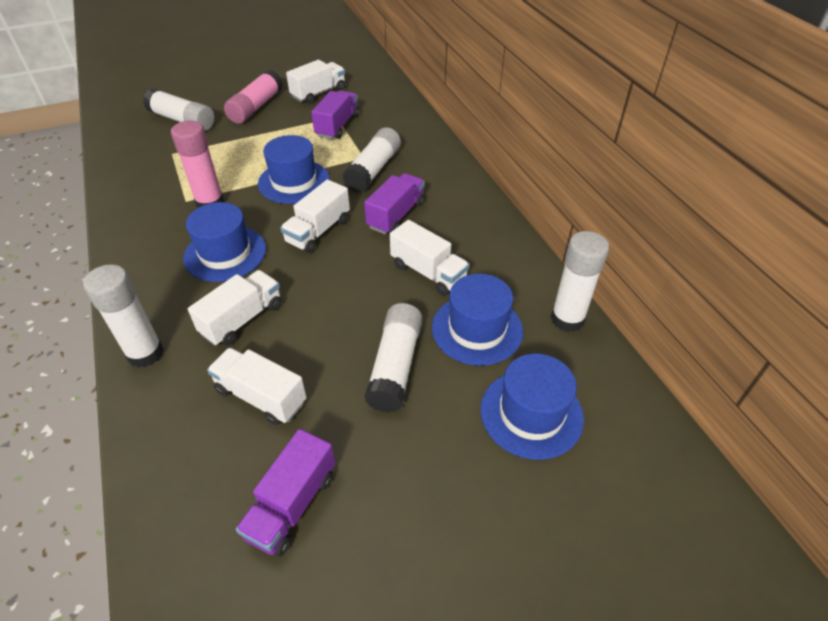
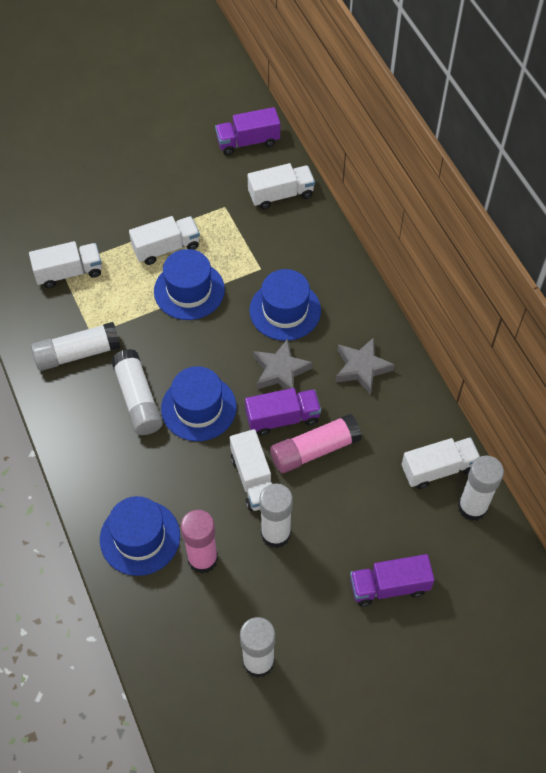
grey star: 0 -> 2

